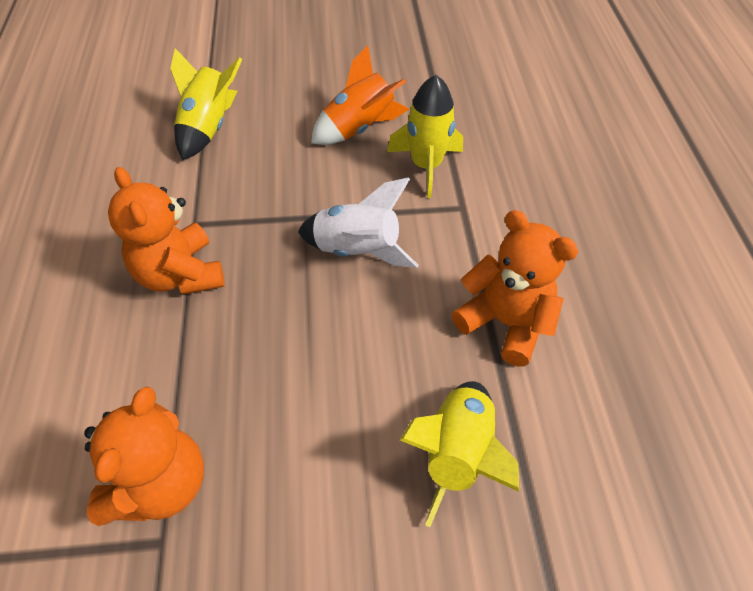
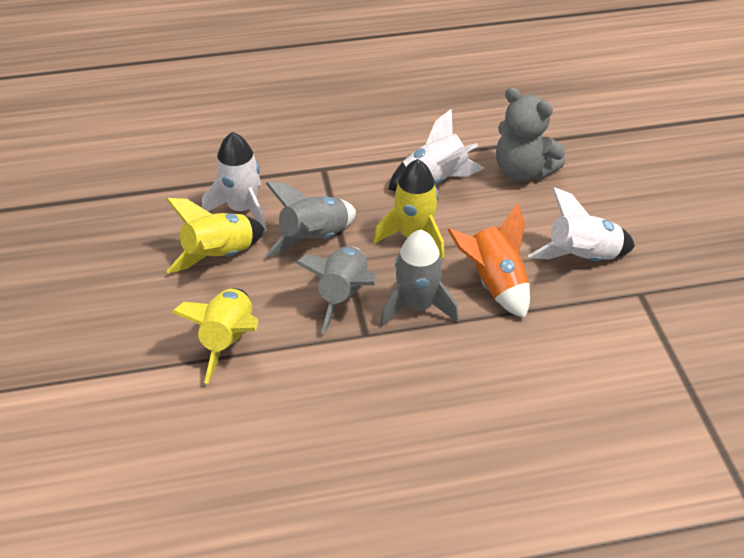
grey rocket: 0 -> 3
grey teddy bear: 0 -> 1
orange teddy bear: 3 -> 0
white rocket: 1 -> 3

